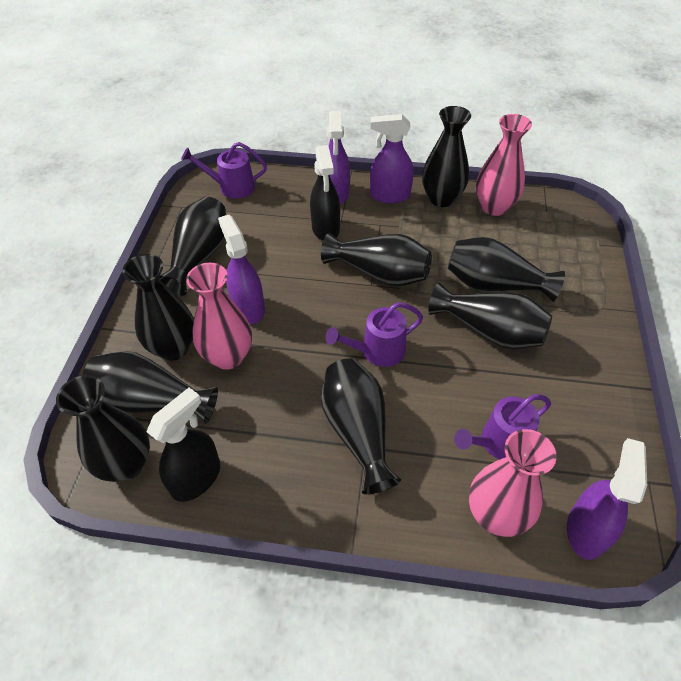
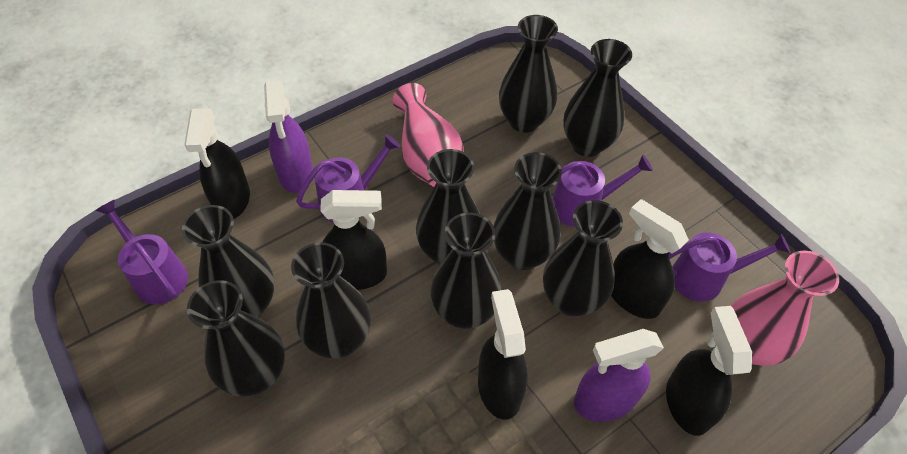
black spray bottle: 2 -> 5
pink vase: 3 -> 2
purple spray bottle: 4 -> 2
purple watering can: 3 -> 4

